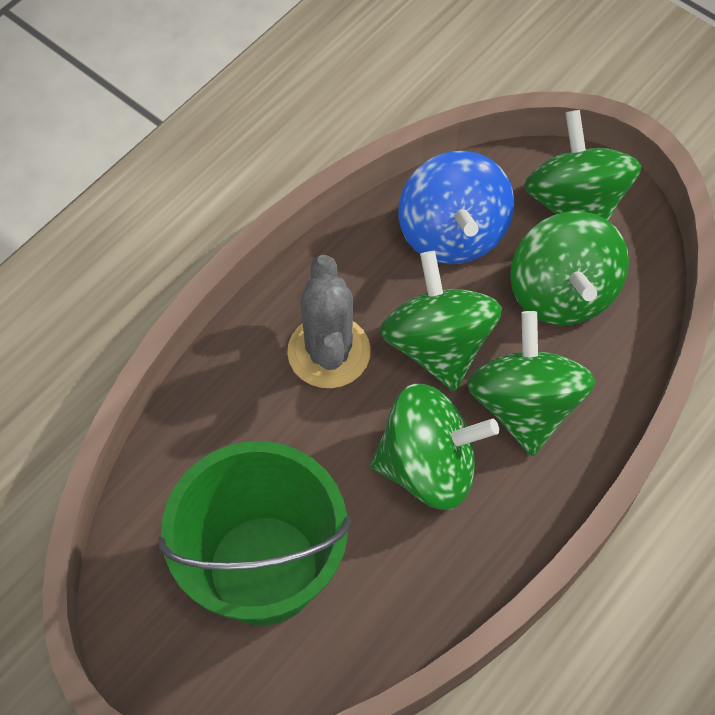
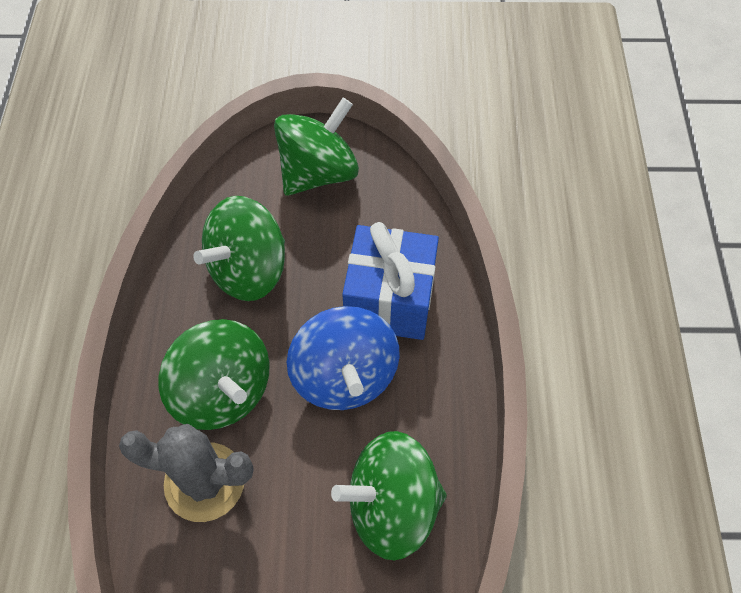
blue gift: 0 -> 1
green bucket: 1 -> 0
green spinning top: 5 -> 4

